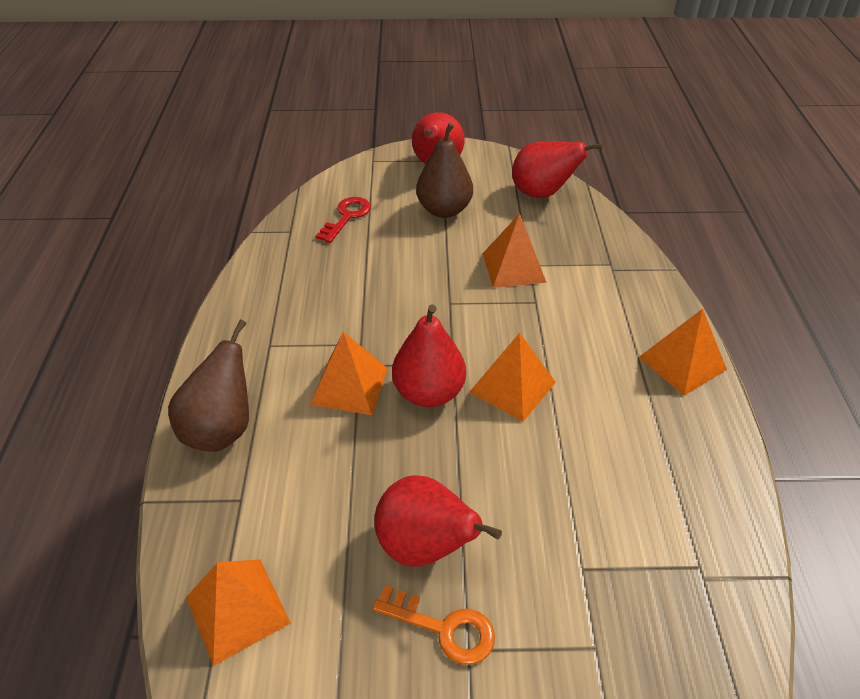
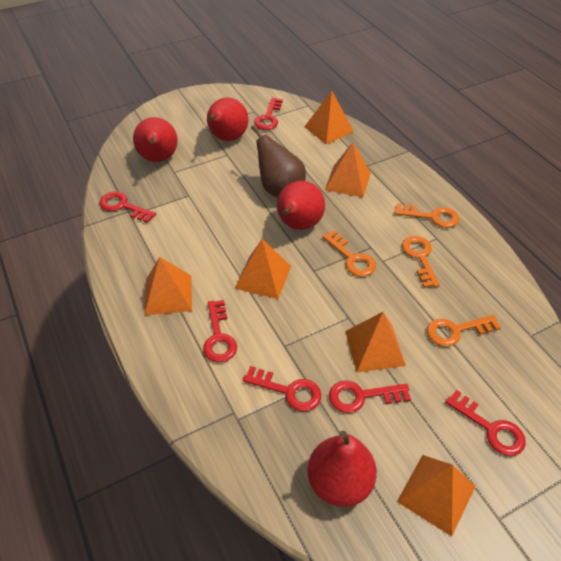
brown pear: 2 -> 1
orange key: 1 -> 4
orange pyramid: 5 -> 6
red key: 1 -> 6

